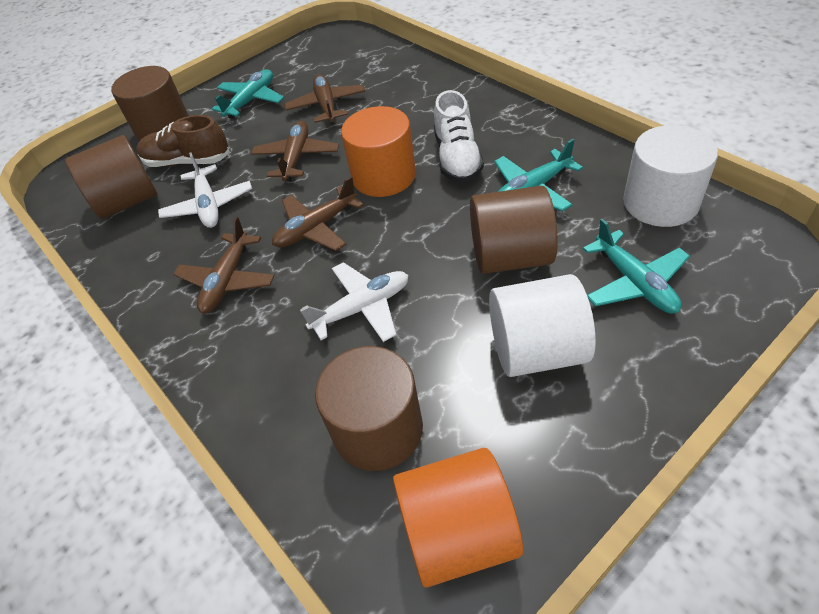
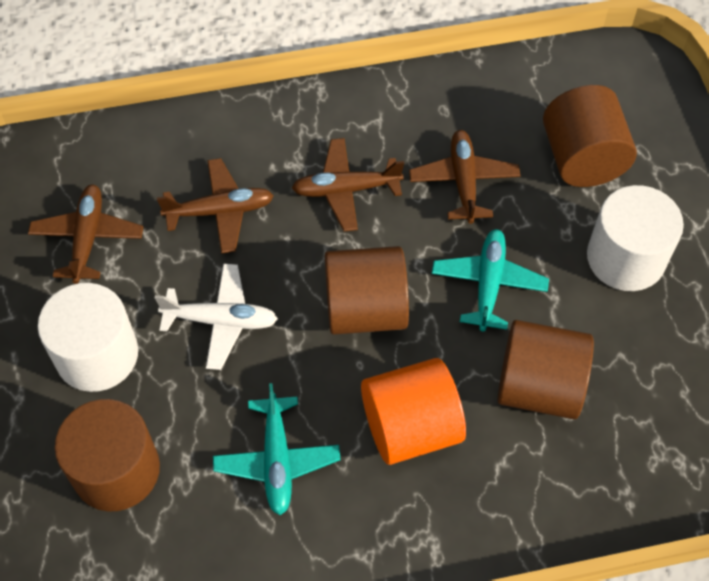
brown shoe: 1 -> 0
orange cylinder: 2 -> 1
turquoise plane: 3 -> 2
white plane: 2 -> 1
white shoe: 1 -> 0

